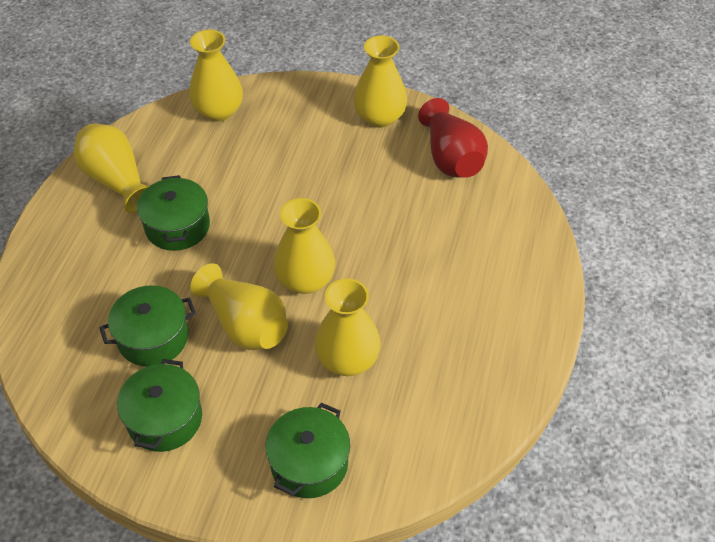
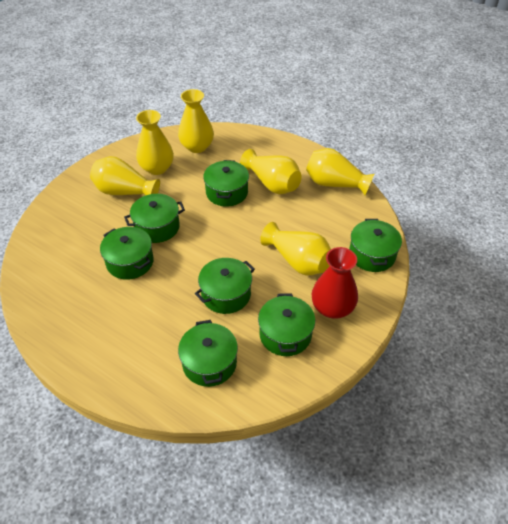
green pot: 4 -> 7

